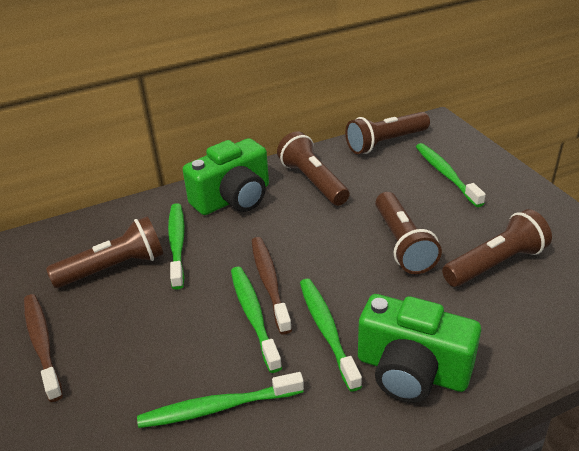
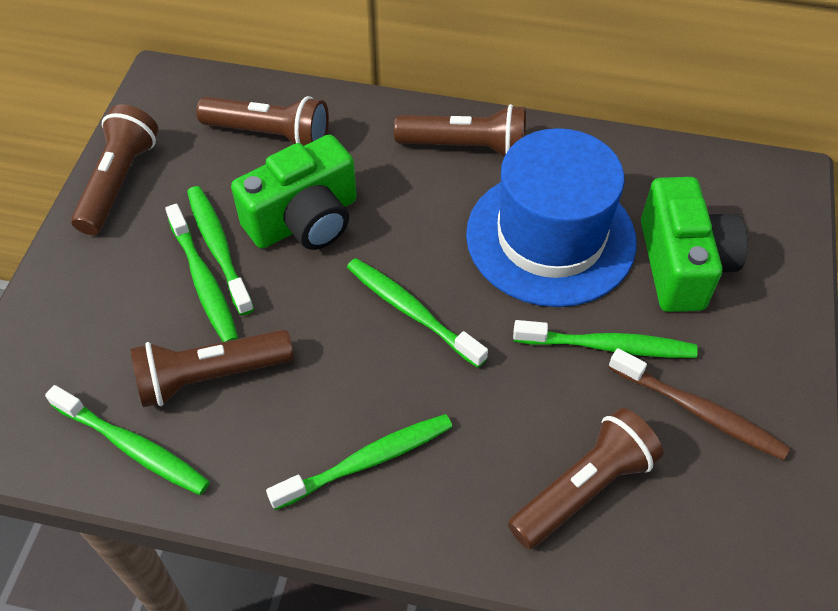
blue hat: 0 -> 1
brown toothbrush: 2 -> 1
green toothbrush: 5 -> 6

